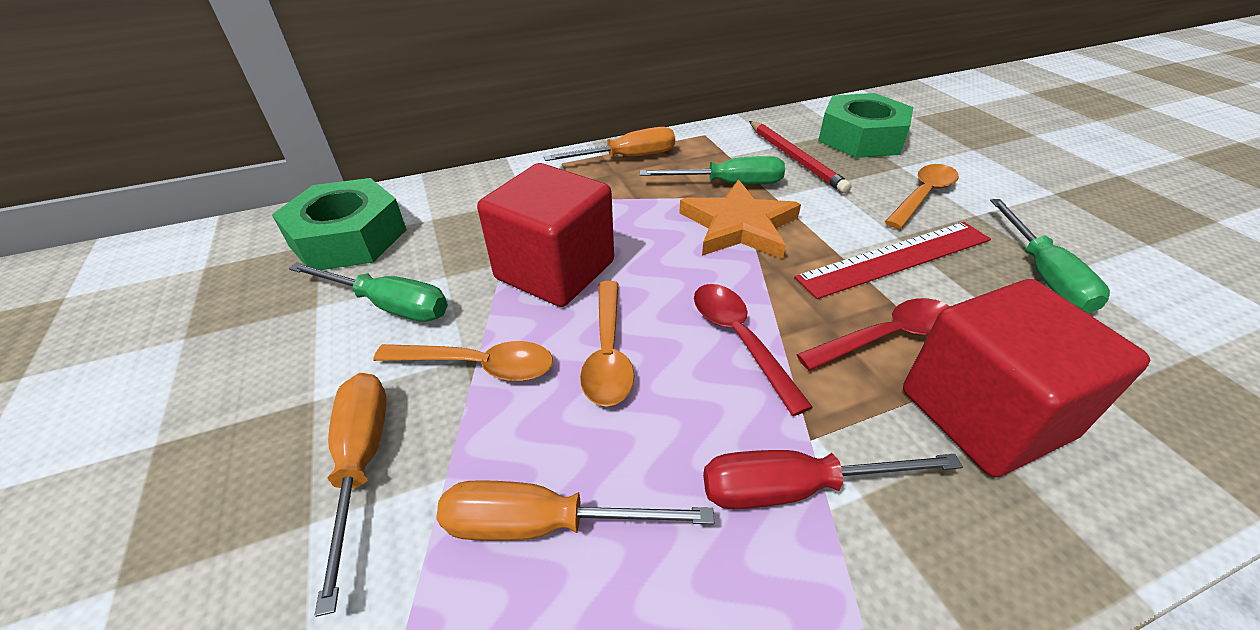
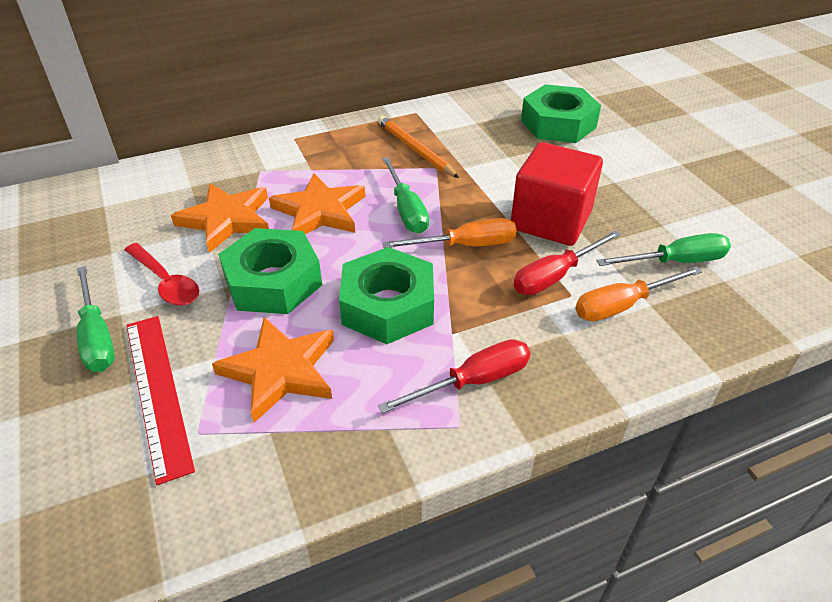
green nut: 2 -> 3
orange pencil: 0 -> 1
orange screwdriver: 3 -> 2
orange spoon: 3 -> 0
orange star: 1 -> 3
red cube: 2 -> 1
red pencil: 1 -> 0
red screwdriver: 1 -> 2
red spoon: 2 -> 1

